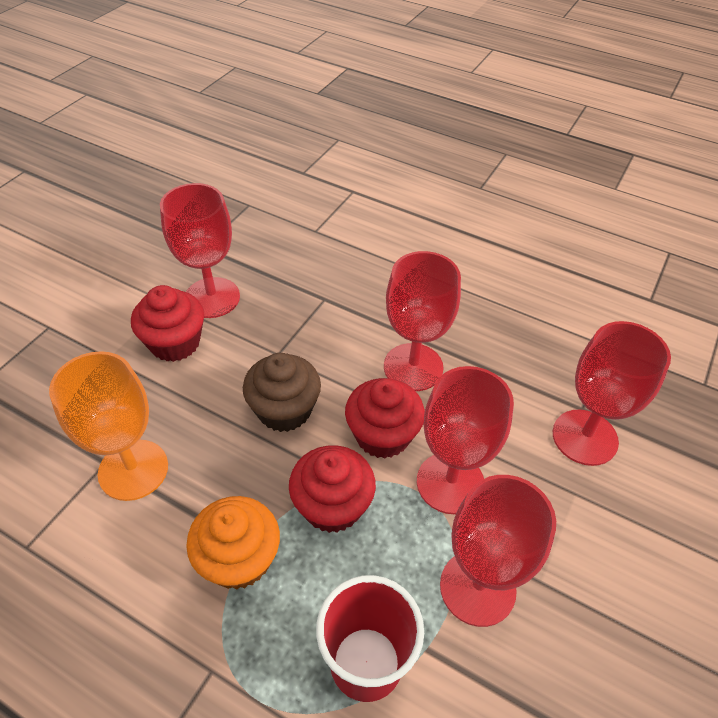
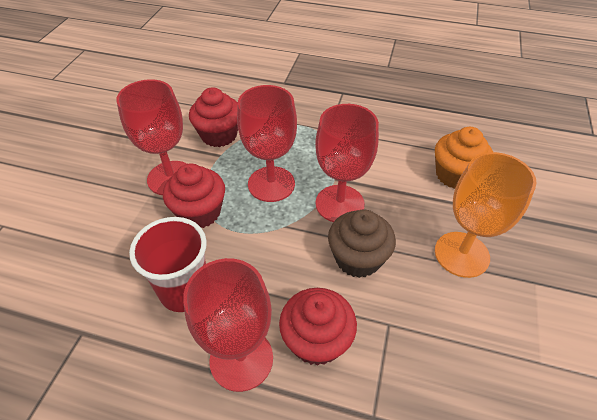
red goblet: 5 -> 4

